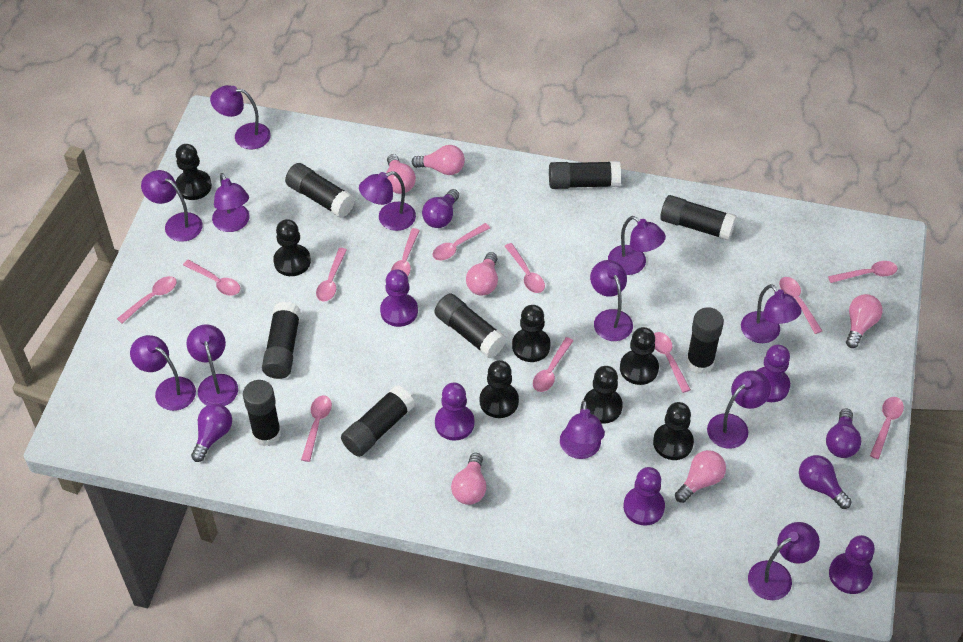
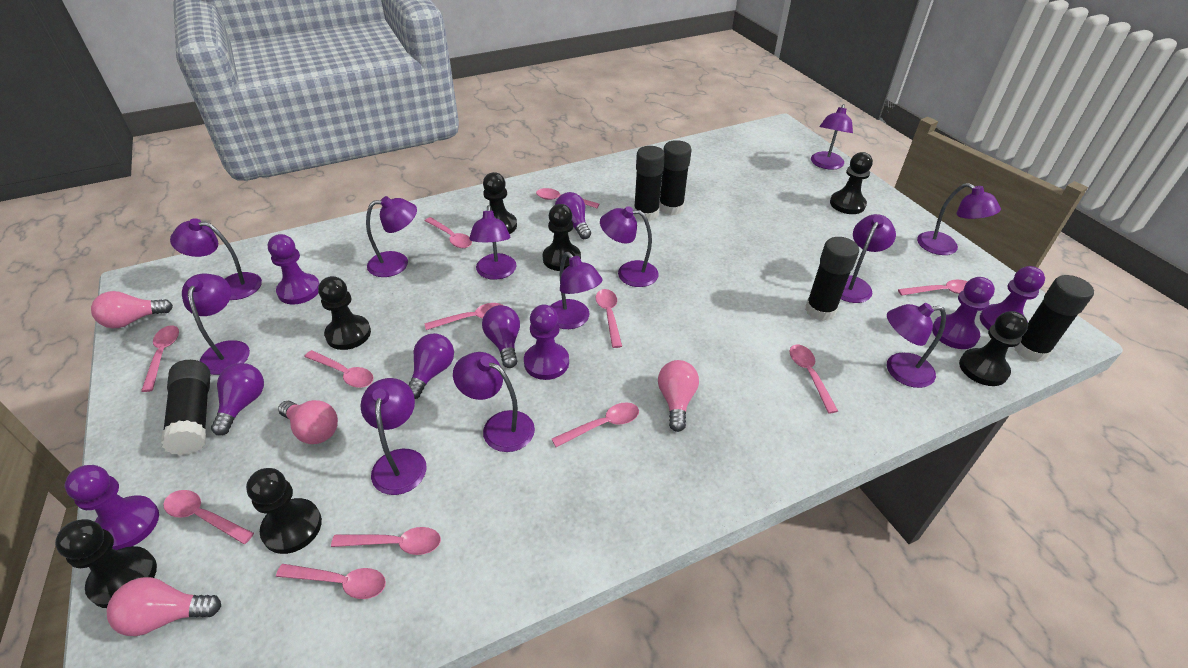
black glue stick: 8 -> 5
pink light bulb: 6 -> 4

